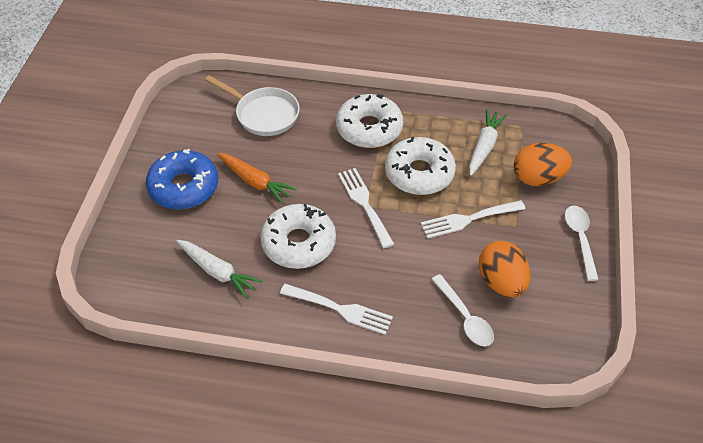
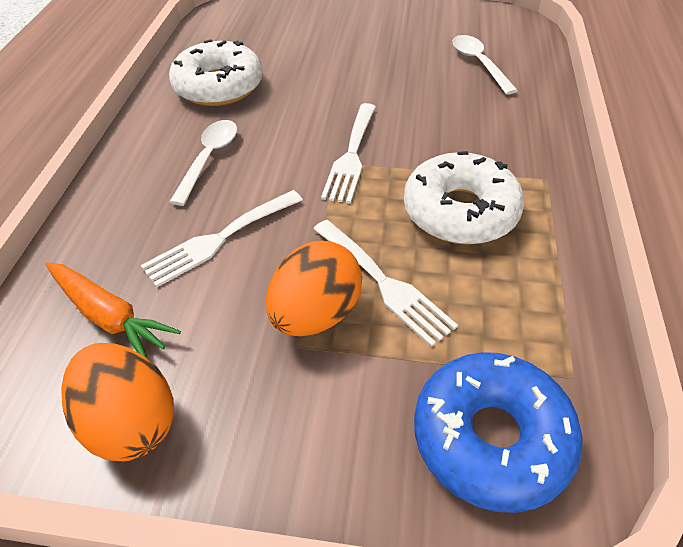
white carrot: 2 -> 0
white donut: 3 -> 2
white pan: 1 -> 0

